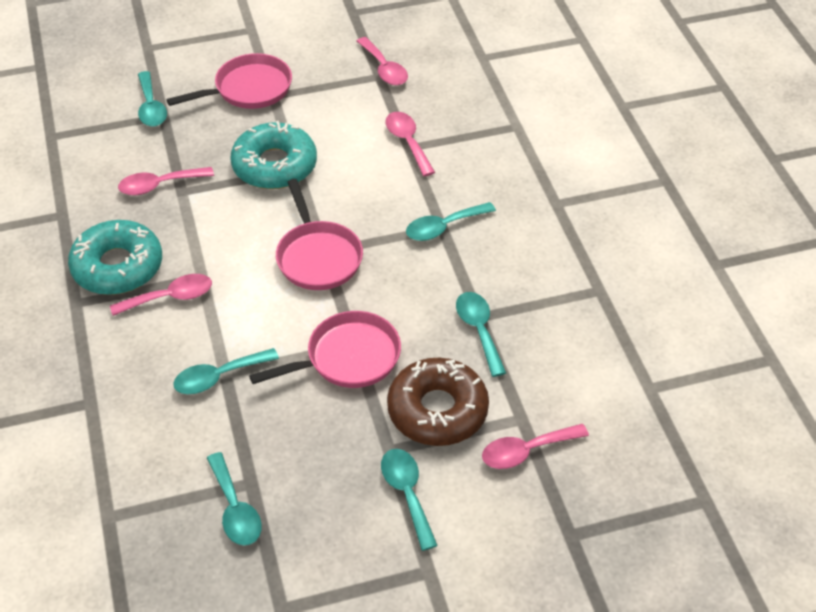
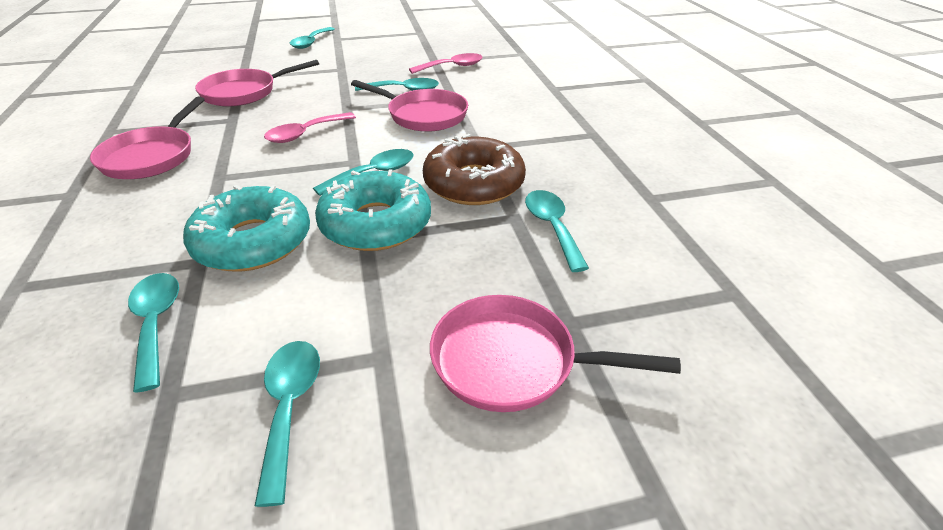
pink pan: 3 -> 4
pink spoon: 5 -> 2

